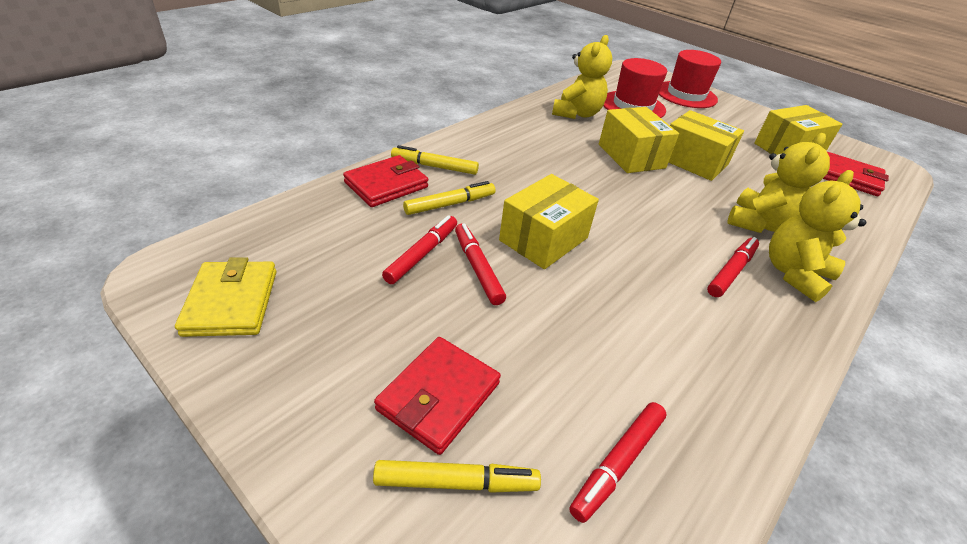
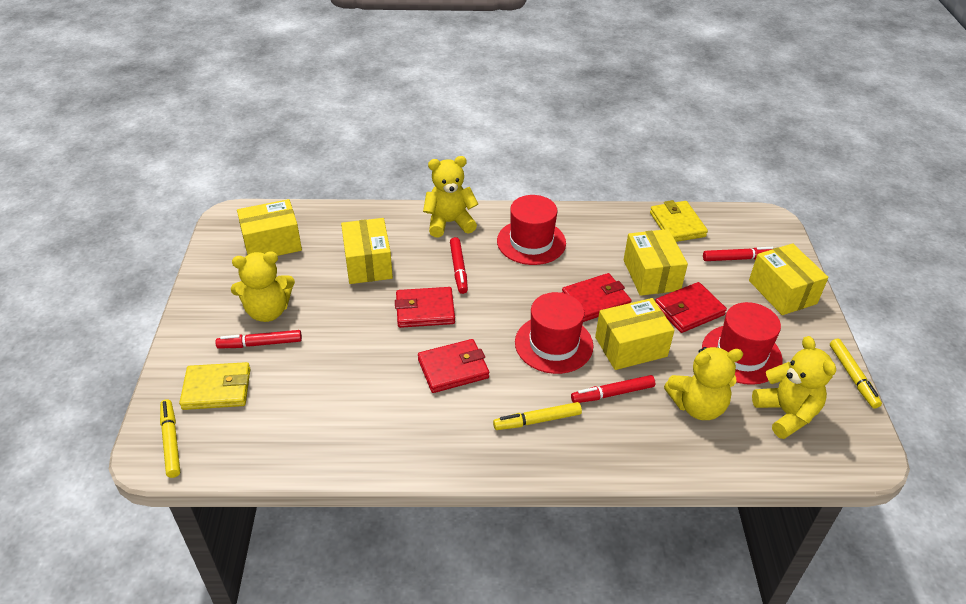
red hat: 2 -> 3
red wallet: 3 -> 4
yellow box: 4 -> 5
yellow teddy bear: 3 -> 4
yellow wallet: 1 -> 2

